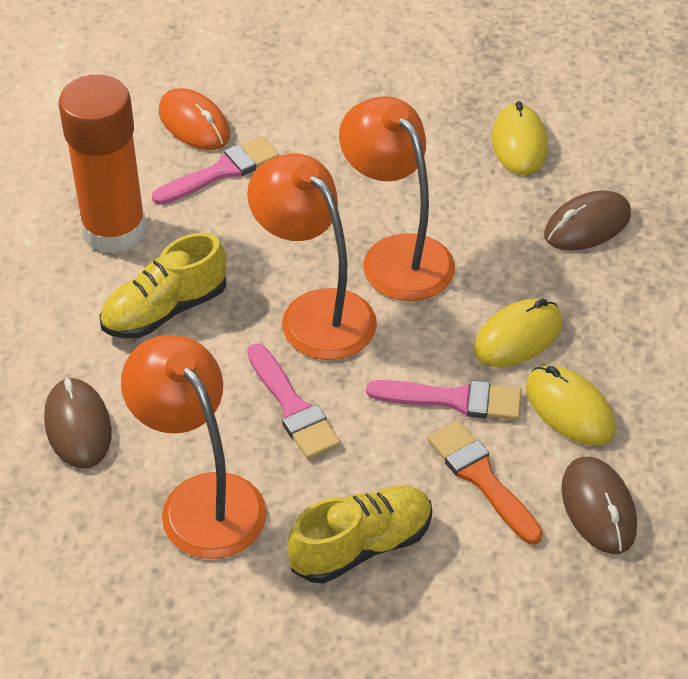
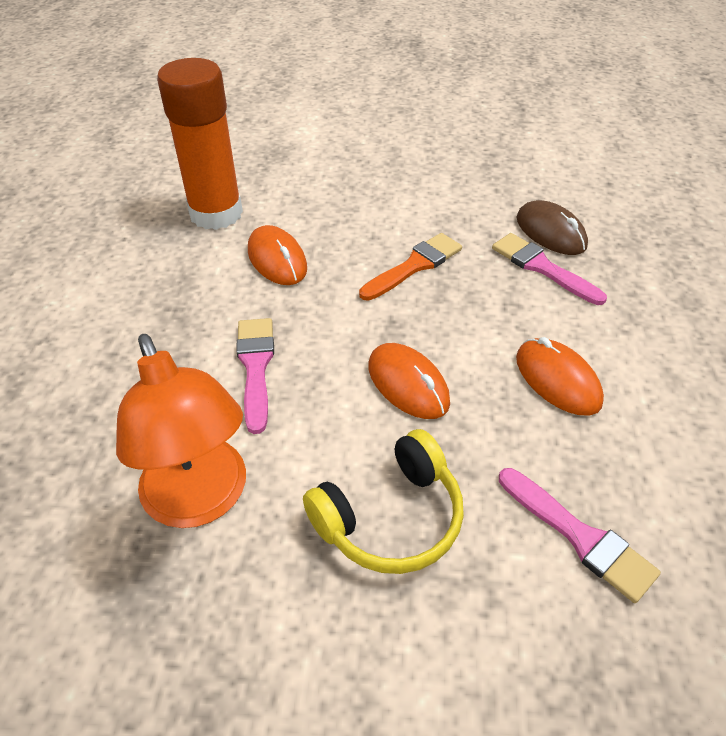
brown mouse: 3 -> 1
orange lamp: 3 -> 1
orange mouse: 1 -> 3
yellow headphones: 0 -> 1
yellow mouse: 3 -> 0
yellow shoe: 2 -> 0

